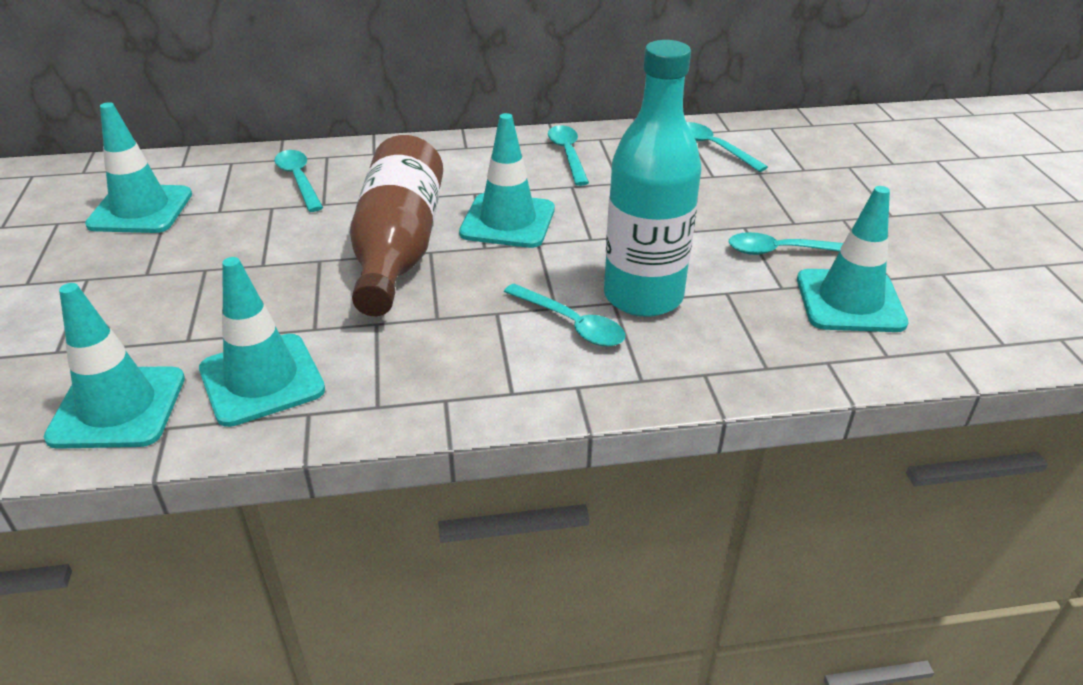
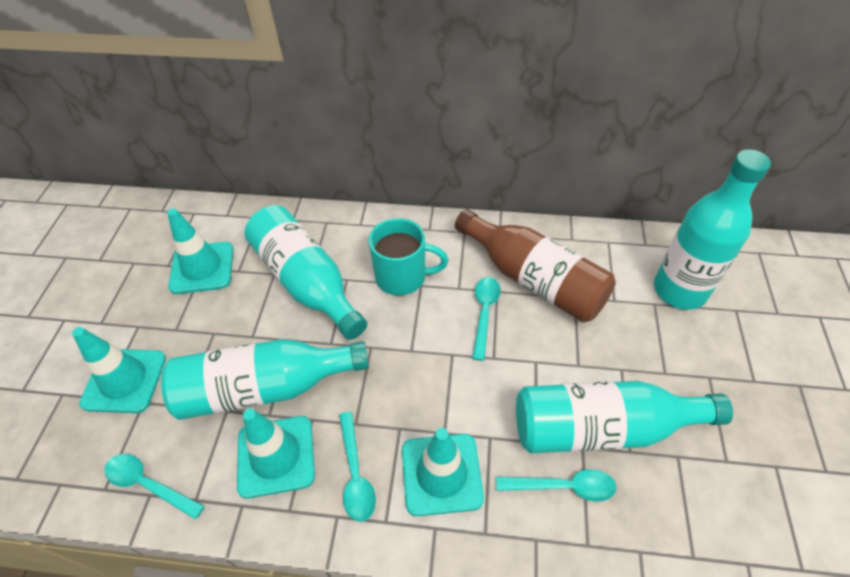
turquoise bottle: 1 -> 4
turquoise mug: 0 -> 1
turquoise spoon: 5 -> 4
turquoise traffic cone: 5 -> 4

